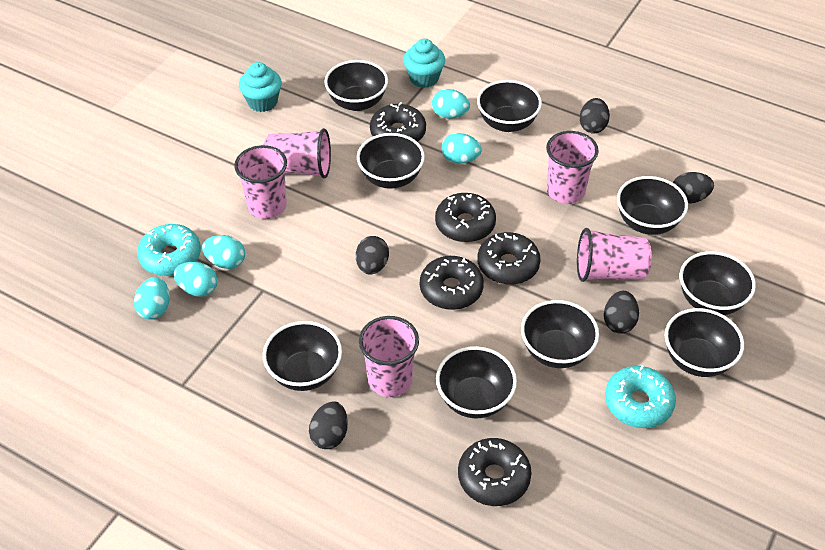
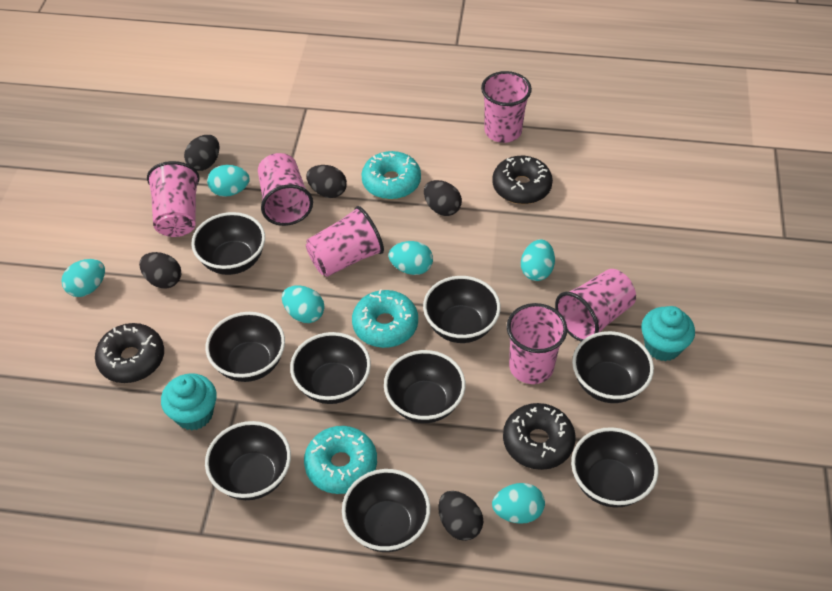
black donut: 5 -> 3
pink cup: 5 -> 6
turquoise donut: 2 -> 3
turquoise egg: 5 -> 6

